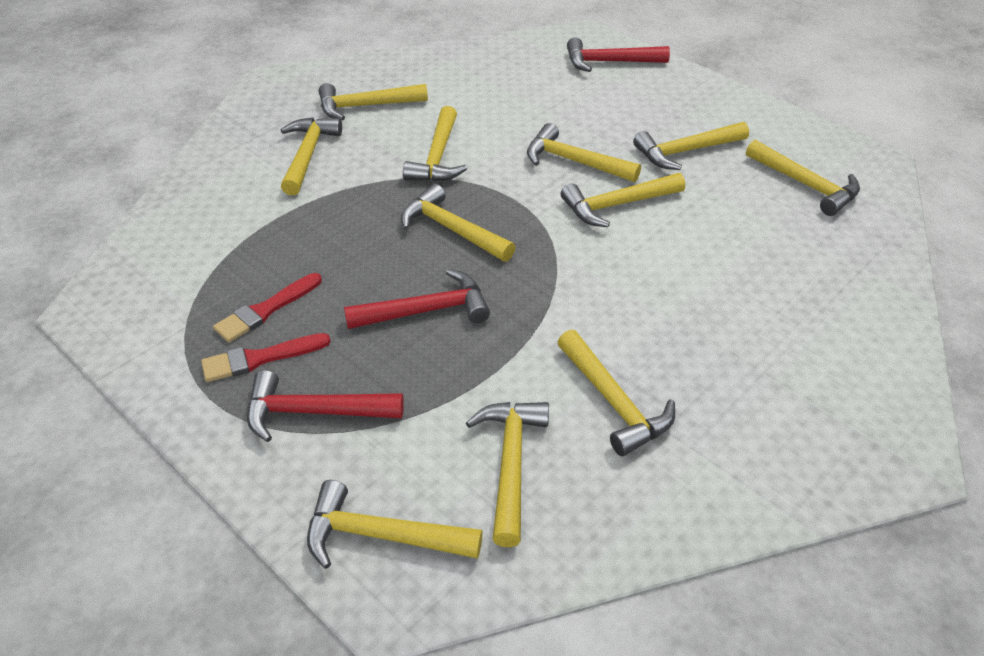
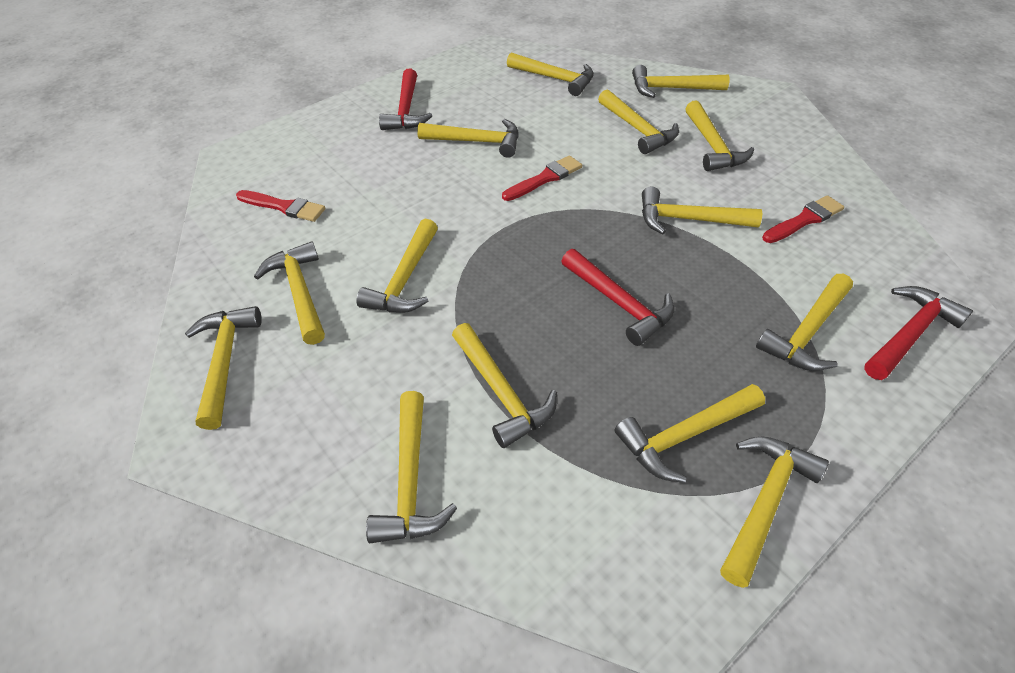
red brush: 2 -> 3
yellow hammer: 11 -> 14

